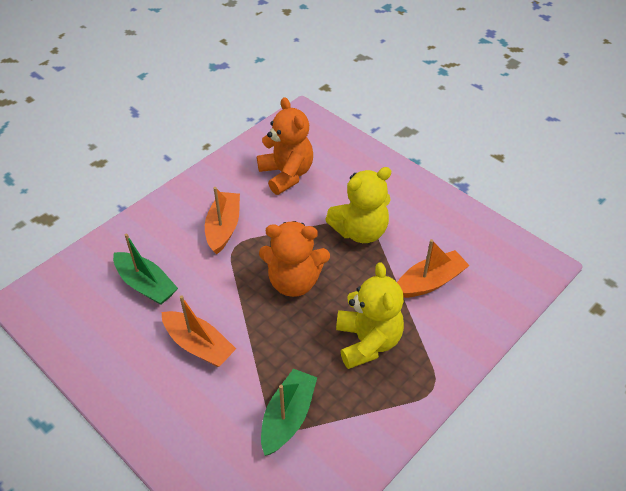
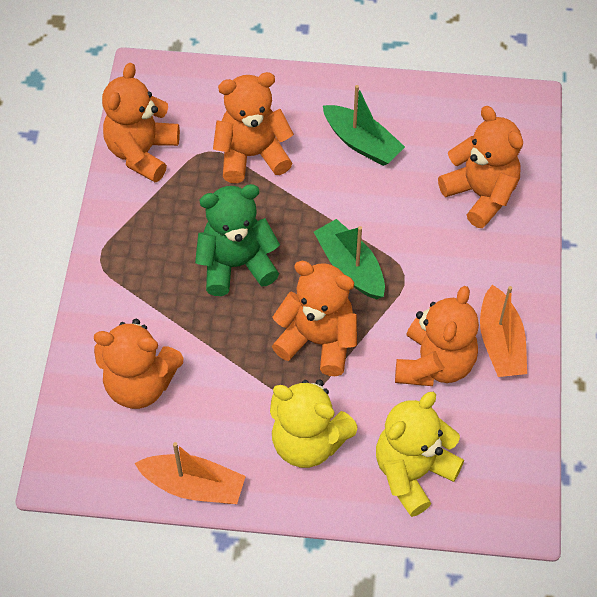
green teddy bear: 0 -> 1
orange boat: 3 -> 2
orange teddy bear: 2 -> 6

